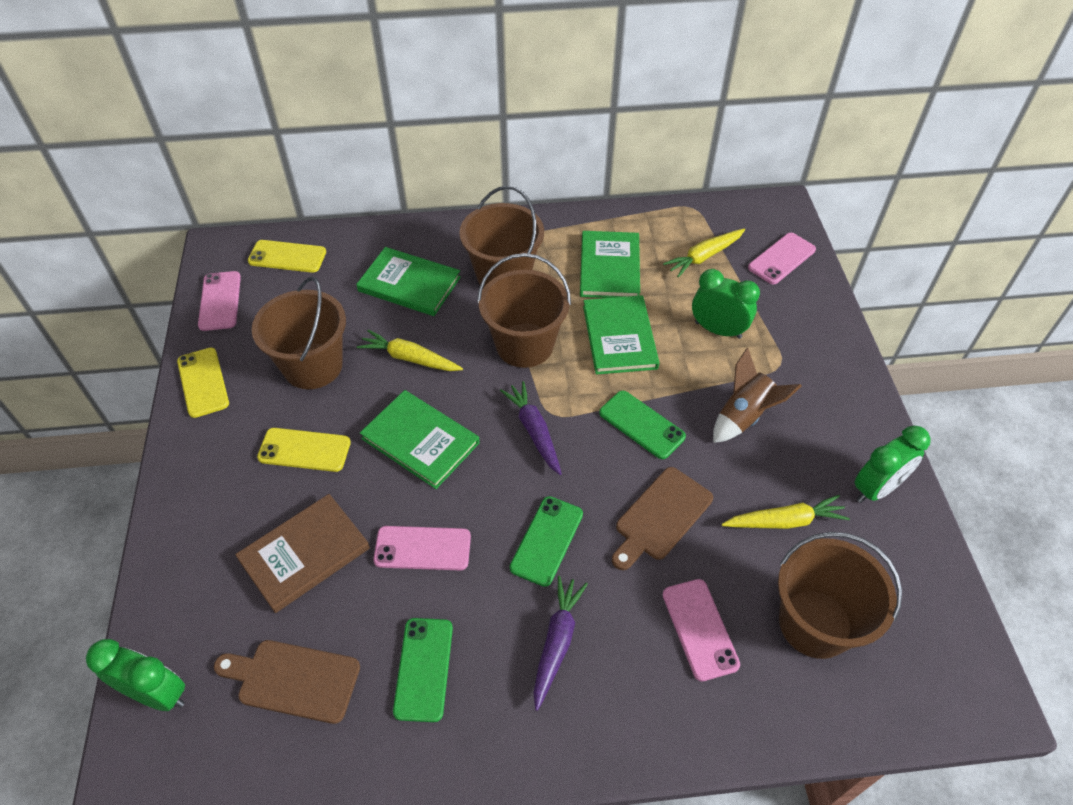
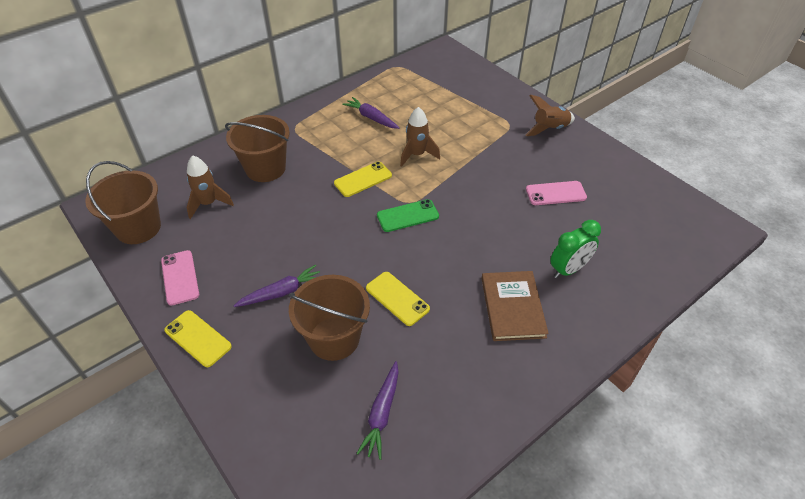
brown bucket: 4 -> 3
brown cutting board: 2 -> 0
brown rocket: 1 -> 3
green book: 4 -> 0
green clock: 3 -> 1
green phone: 3 -> 1
pink phone: 4 -> 2
purple carrot: 2 -> 3
yellow carrot: 3 -> 0

